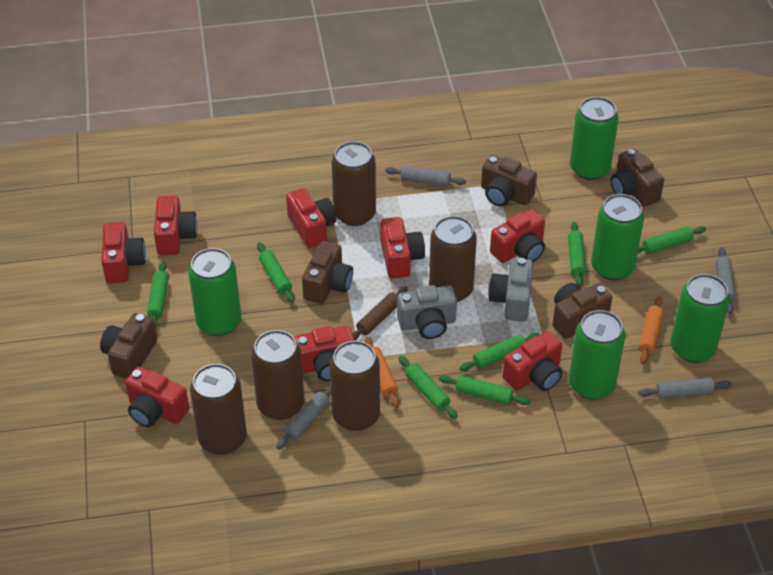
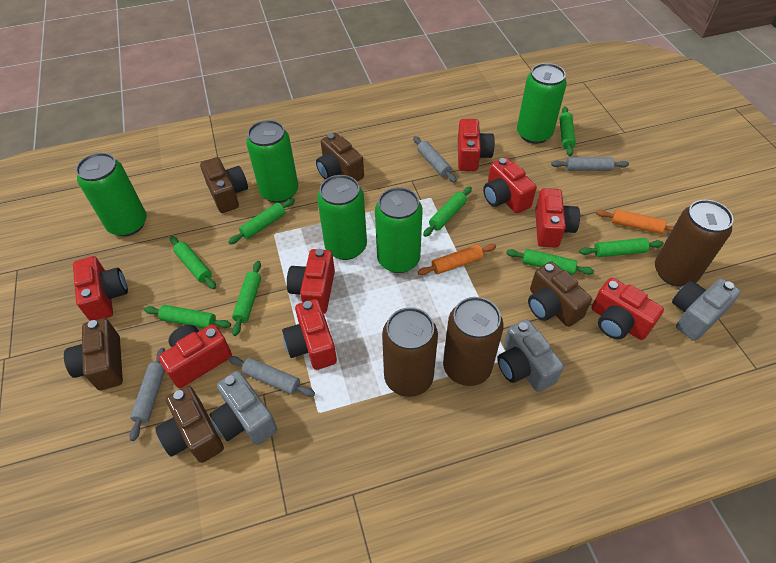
brown can: 5 -> 3
brown rolling pin: 1 -> 0
green rolling pin: 7 -> 8
grey camera: 2 -> 3

